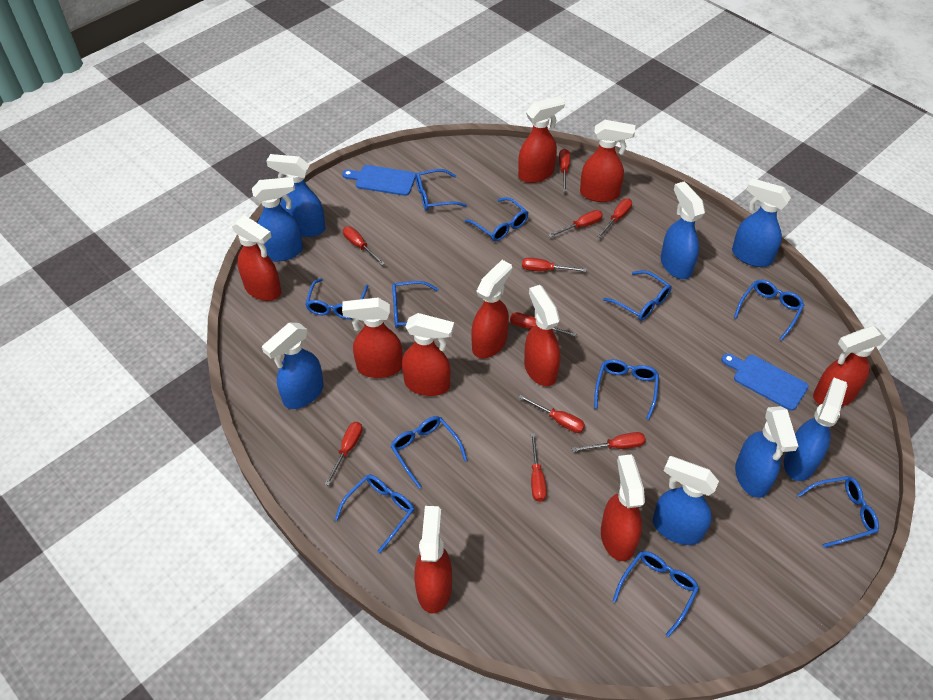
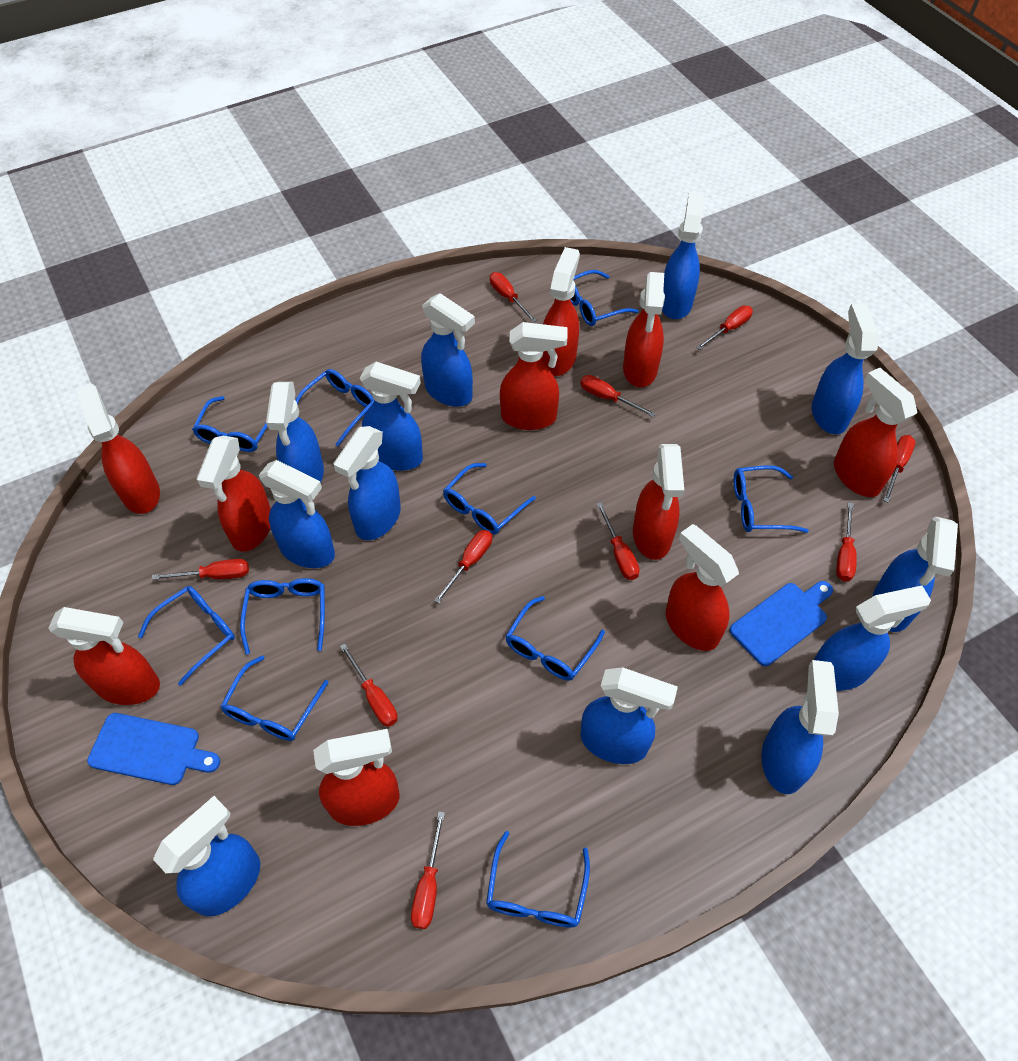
blue glasses: 11 -> 10
blue spray bottle: 8 -> 12

